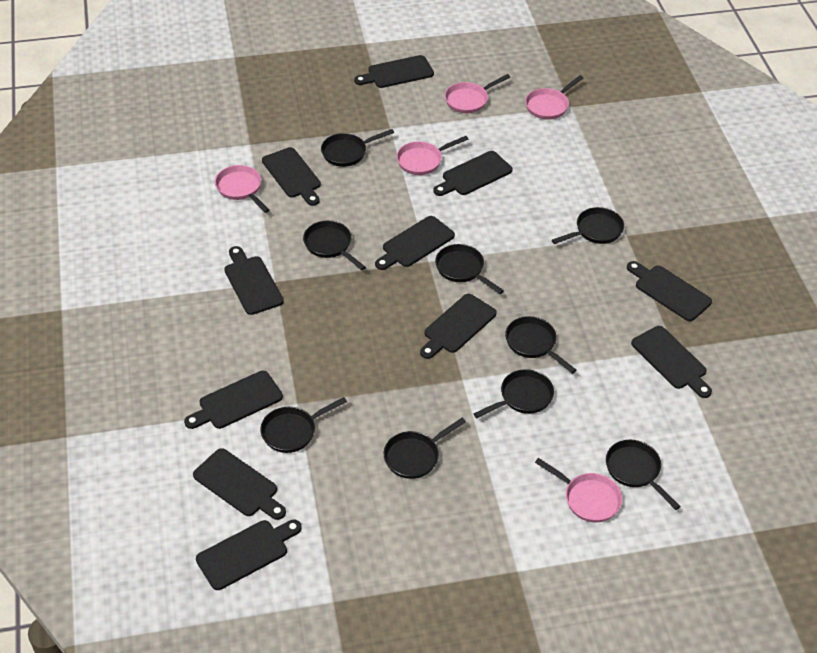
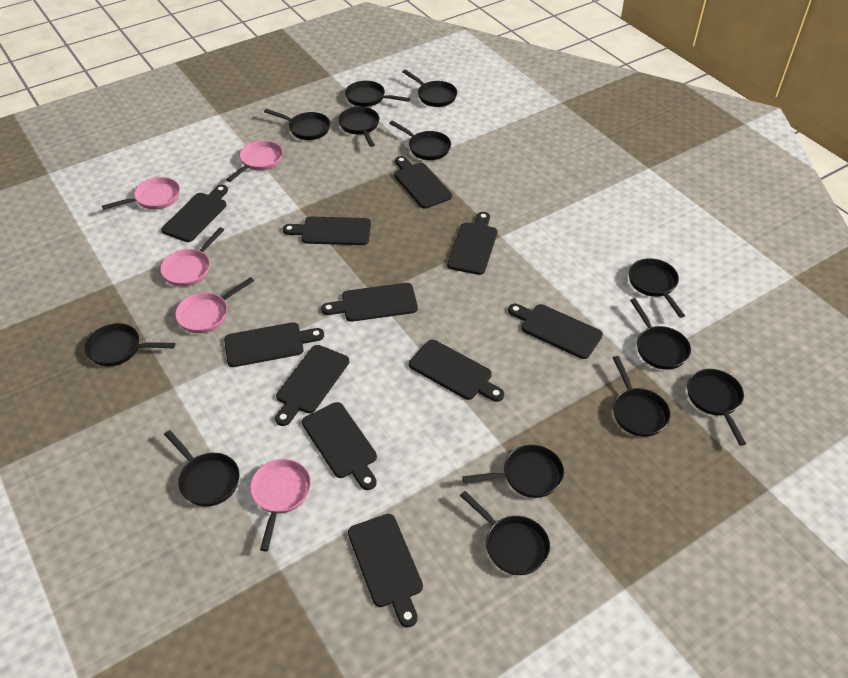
black pan: 9 -> 13

